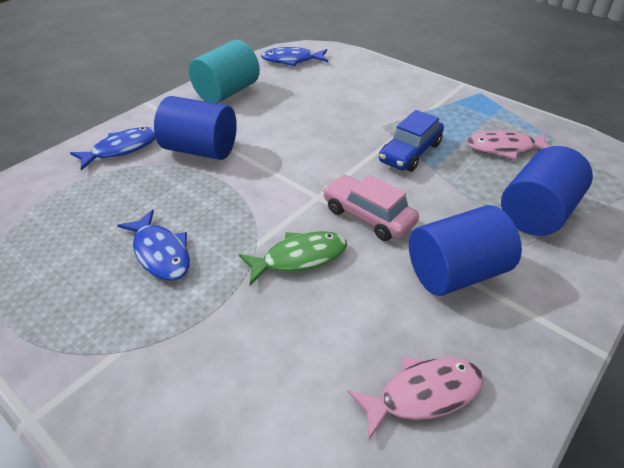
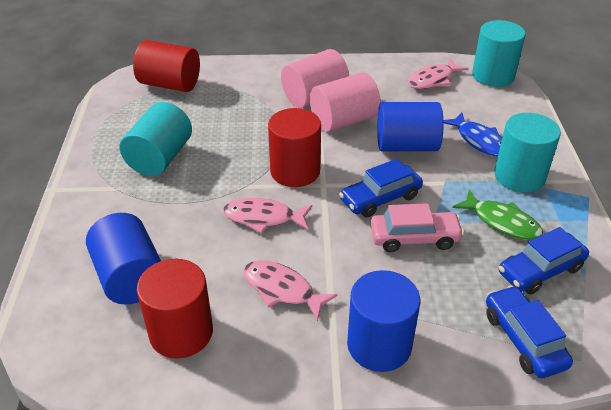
blue car: 1 -> 3
blue fish: 3 -> 1
pink cylinder: 0 -> 2
pink fish: 2 -> 3
red cylinder: 0 -> 3
turquoise cylinder: 1 -> 3

